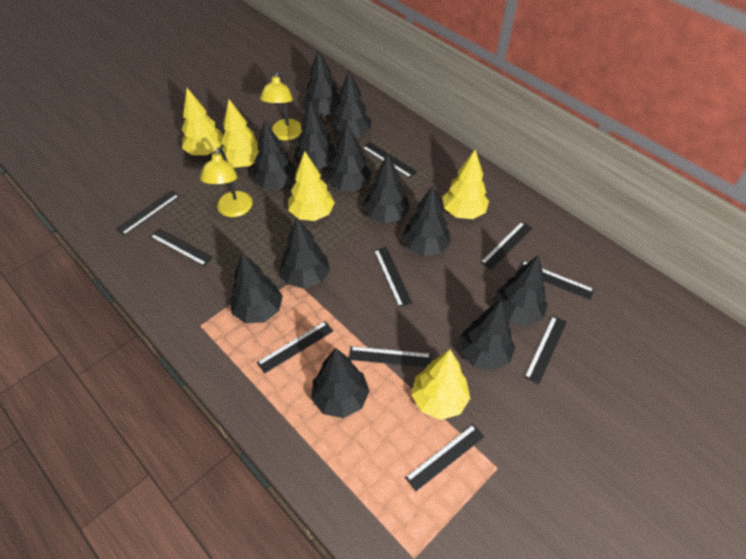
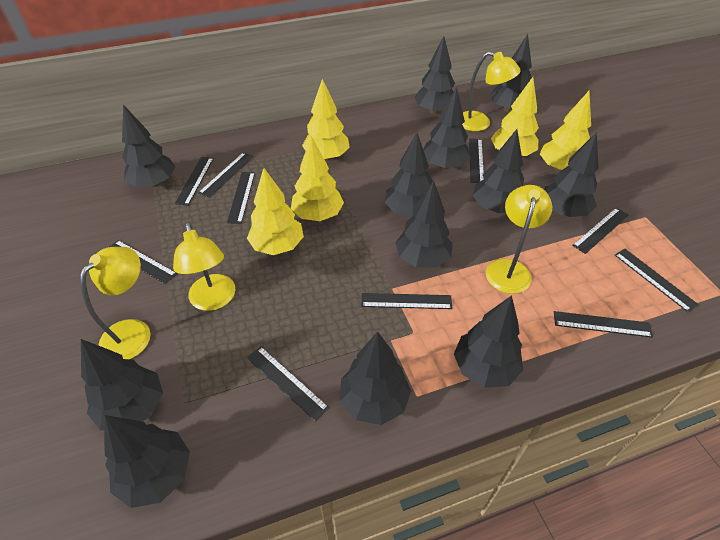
yellow lamp: 2 -> 4

